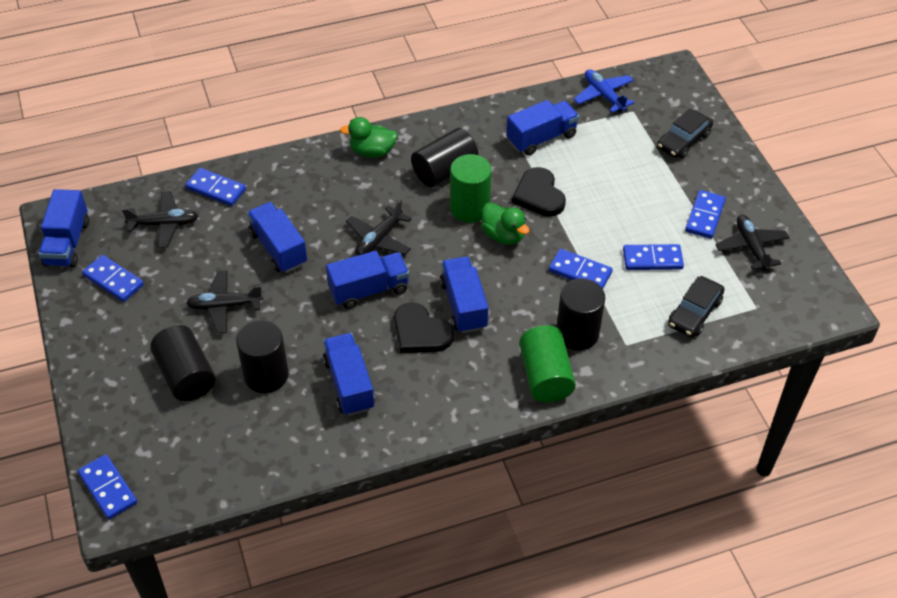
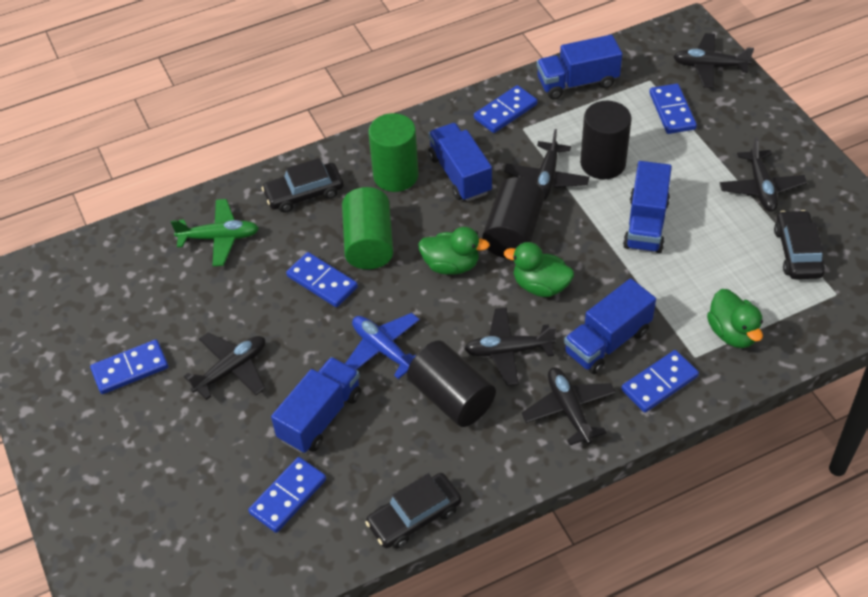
black car: 2 -> 3
black cylinder: 4 -> 3
black heart: 2 -> 0
black plane: 4 -> 6
blue truck: 6 -> 5
green duck: 2 -> 3
green plane: 0 -> 1

